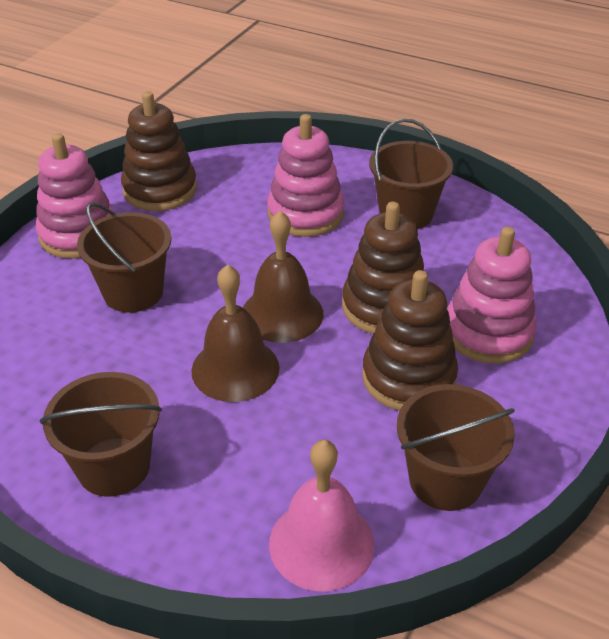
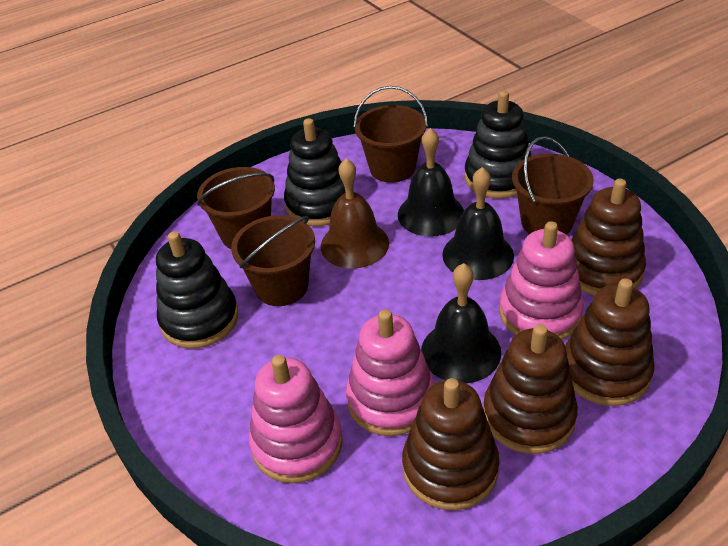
black bell: 0 -> 3
black stacking toy: 0 -> 3
brown bell: 2 -> 1
brown stacking toy: 3 -> 4
pink bell: 1 -> 0

